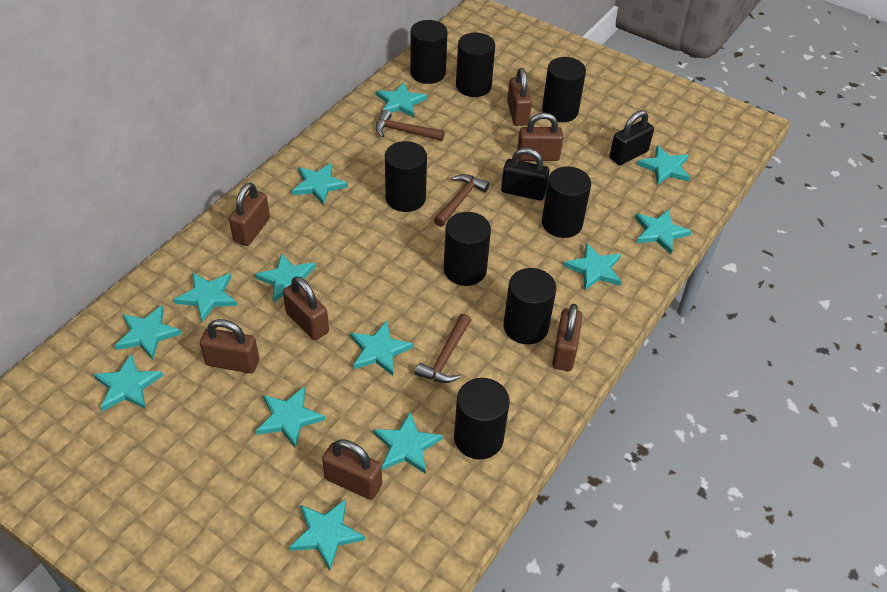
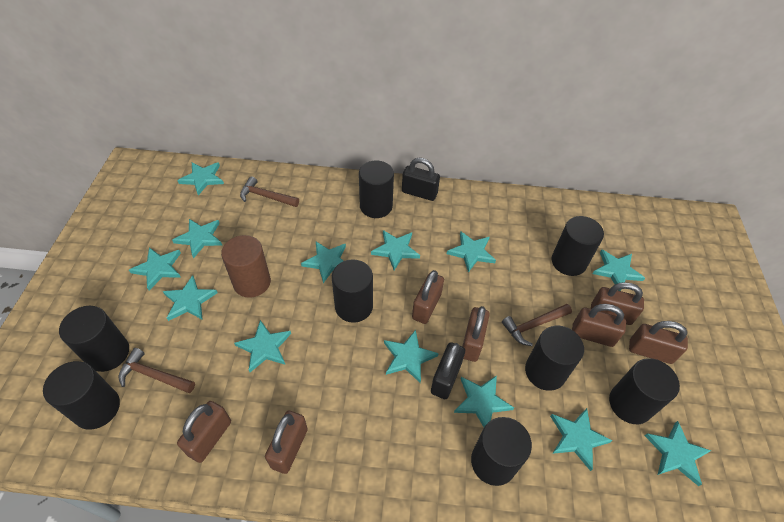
brown cylinder: 0 -> 1

